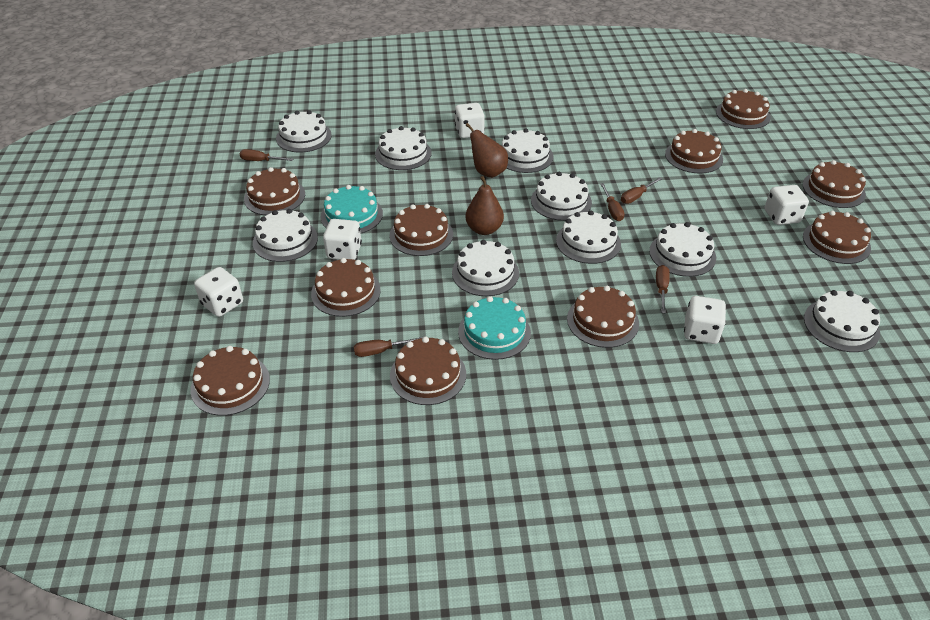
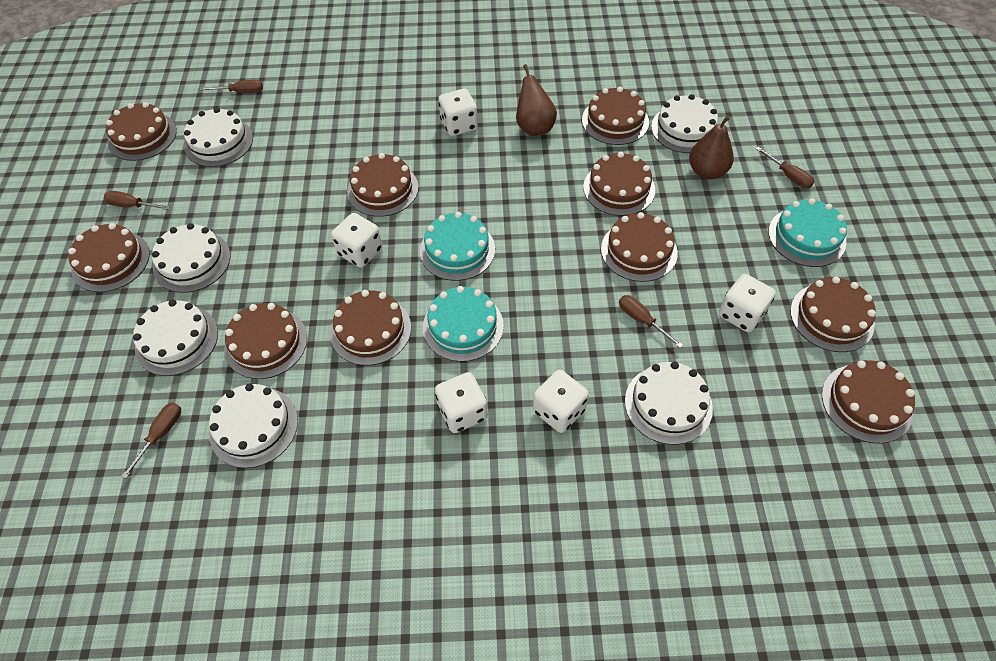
turquoise cake: 2 -> 3
white cake: 9 -> 6

